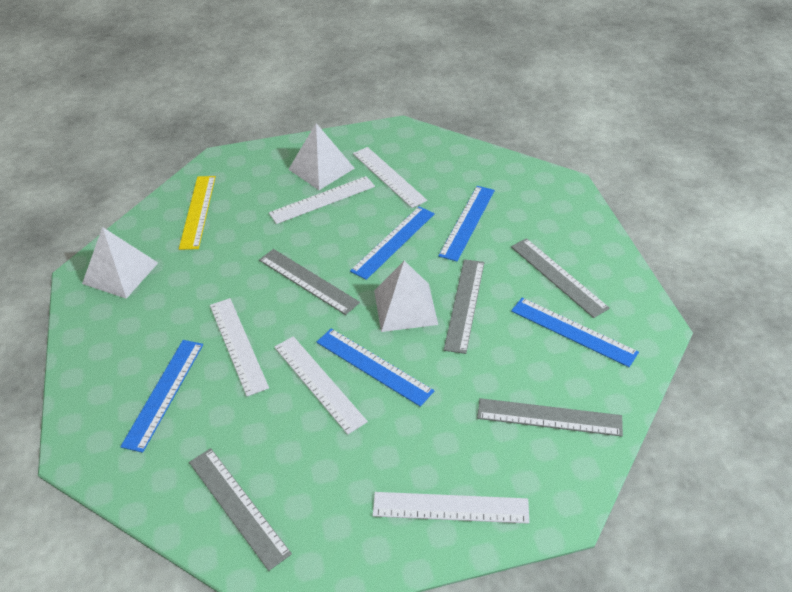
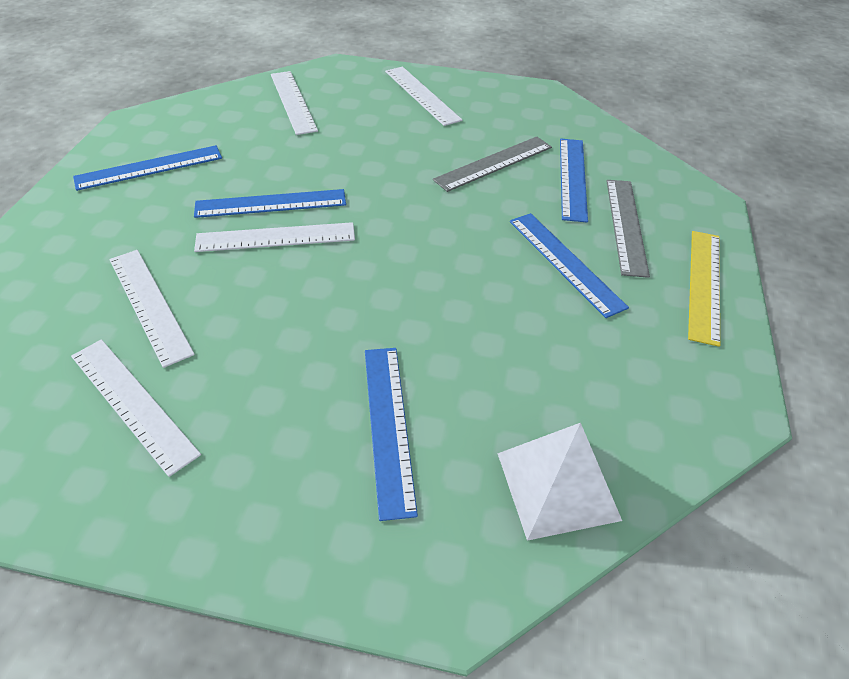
grey ruler: 5 -> 2
white pyramid: 3 -> 1

